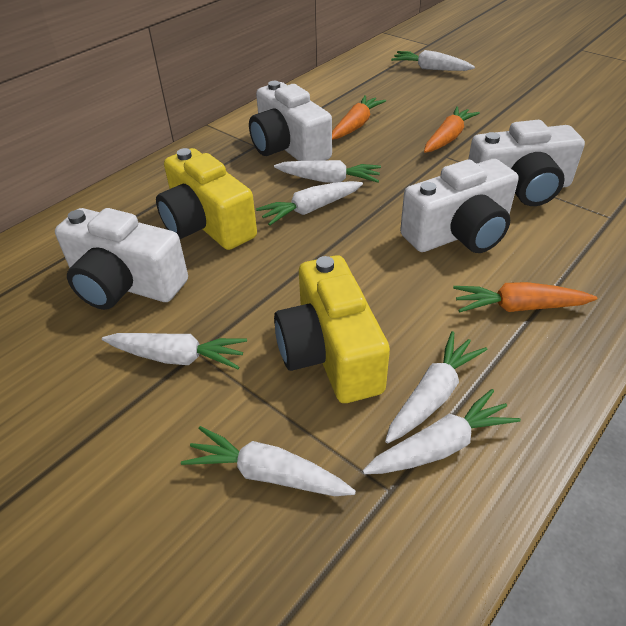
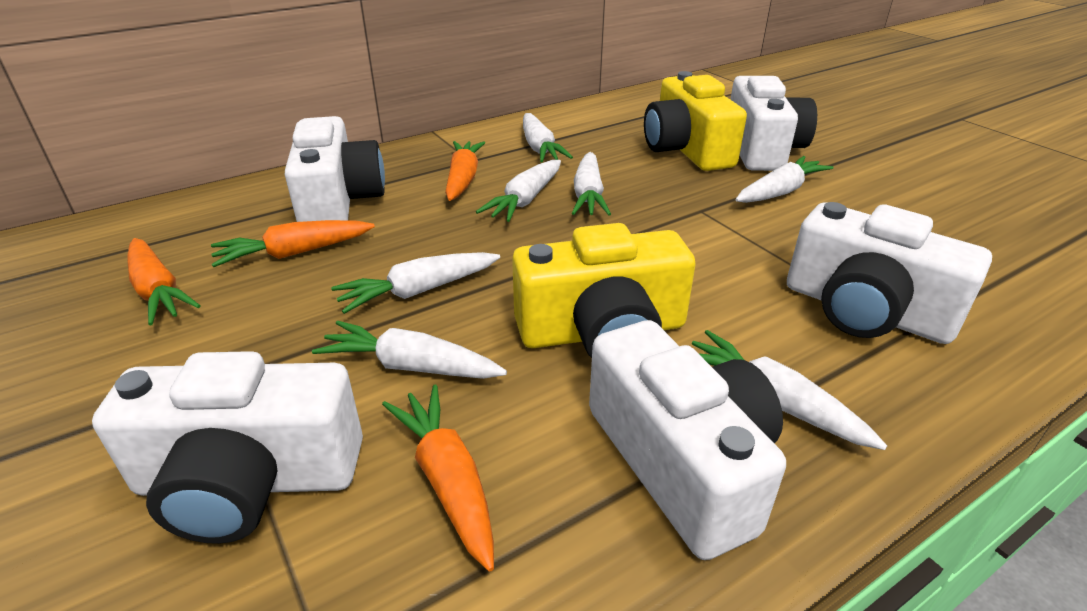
orange carrot: 3 -> 4
white camera: 4 -> 5

